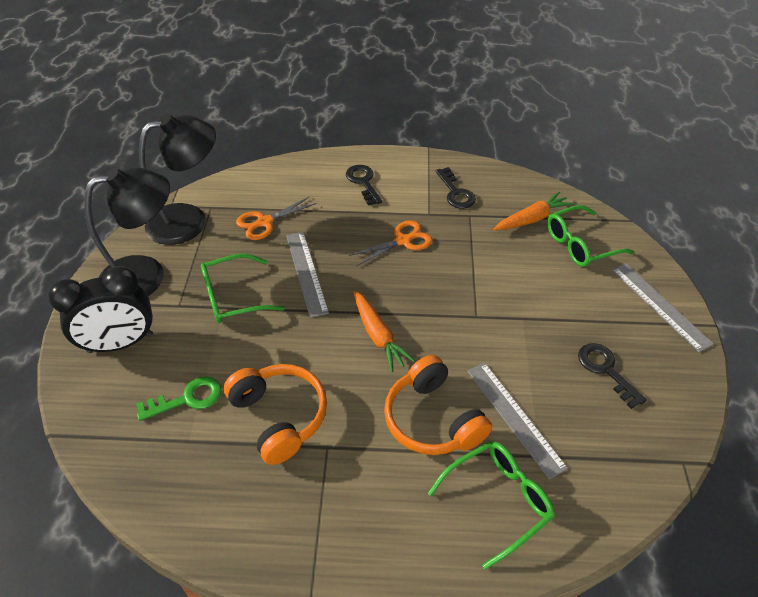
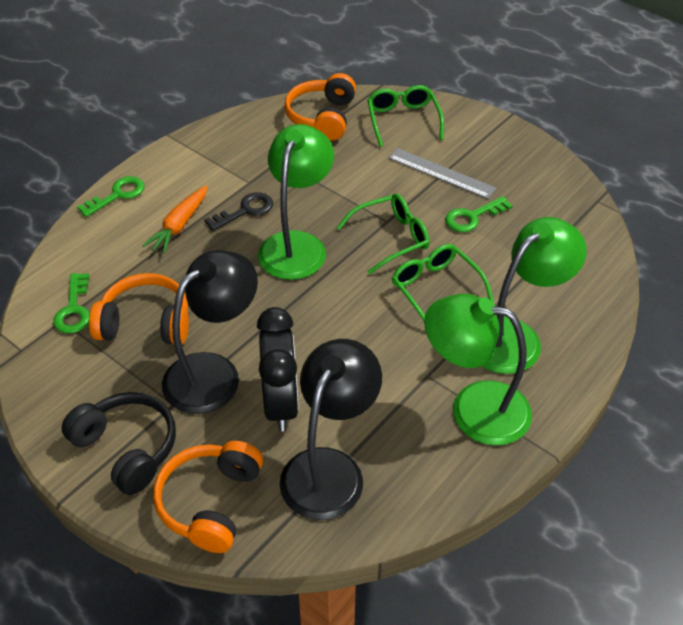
black headphones: 0 -> 1
black key: 3 -> 1
green key: 1 -> 3
green lamp: 0 -> 3
grey ruler: 3 -> 1
orange carrot: 2 -> 1
orange headphones: 2 -> 3
orange scissors: 2 -> 0

